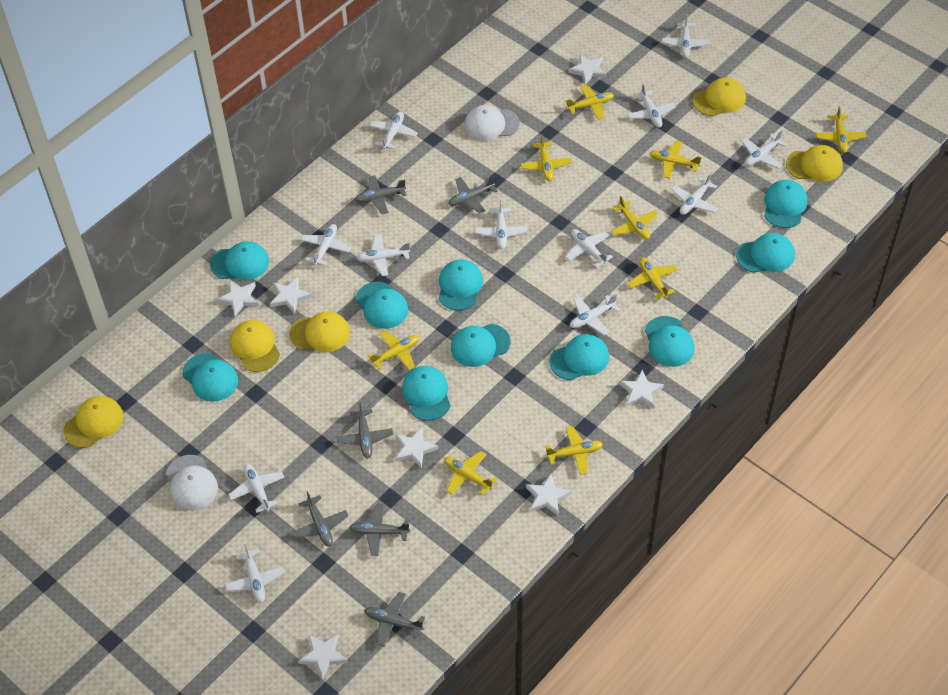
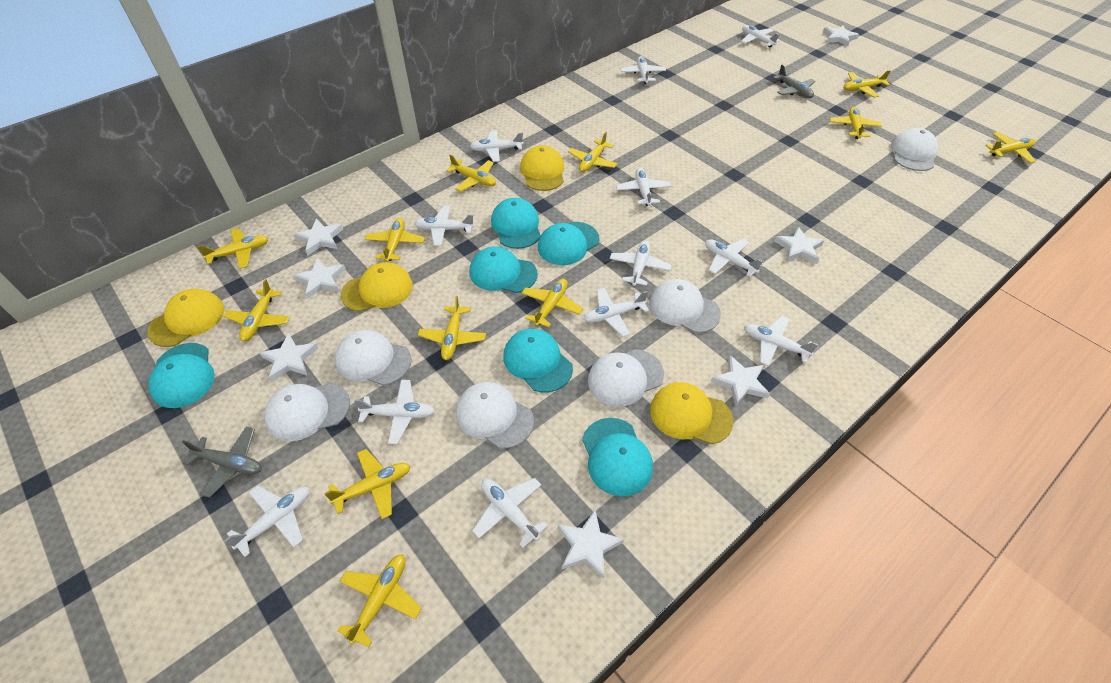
grey plane: 6 -> 2
turquoise cap: 10 -> 6
white cap: 2 -> 6
yellow cap: 5 -> 4
yellow plane: 9 -> 12

